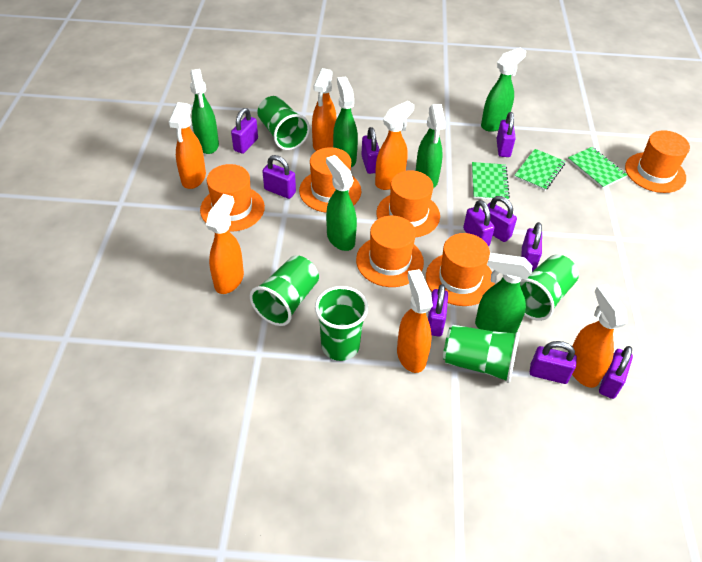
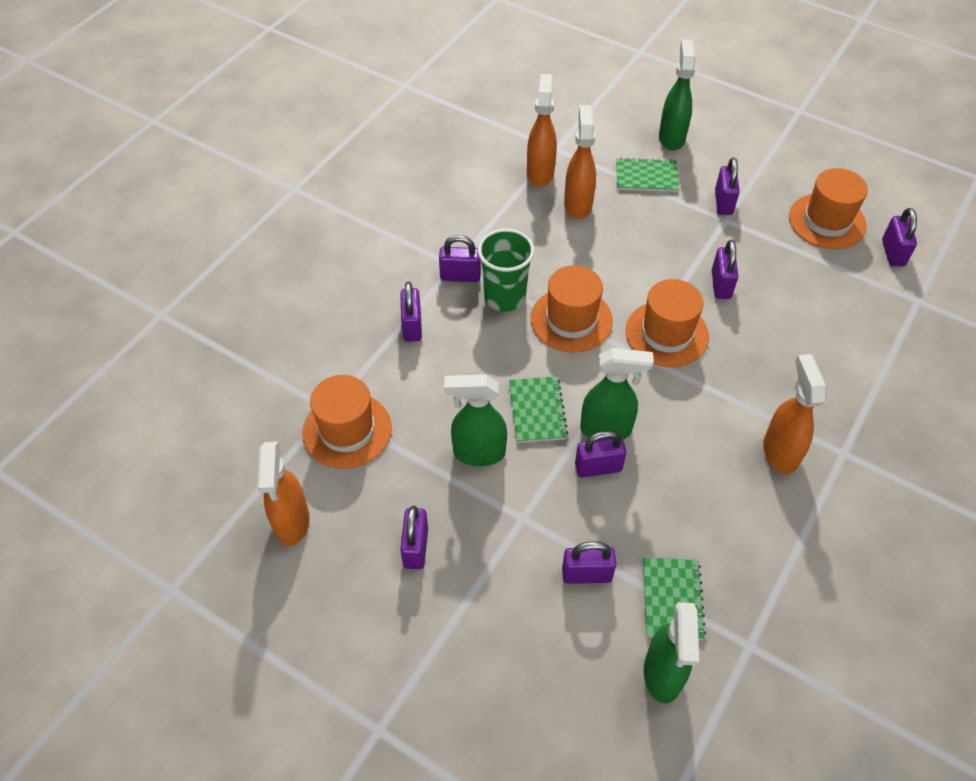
green cup: 5 -> 1
green spray bottle: 6 -> 4
orange hat: 6 -> 4
orange spray bottle: 6 -> 4
purple padlock: 10 -> 8

